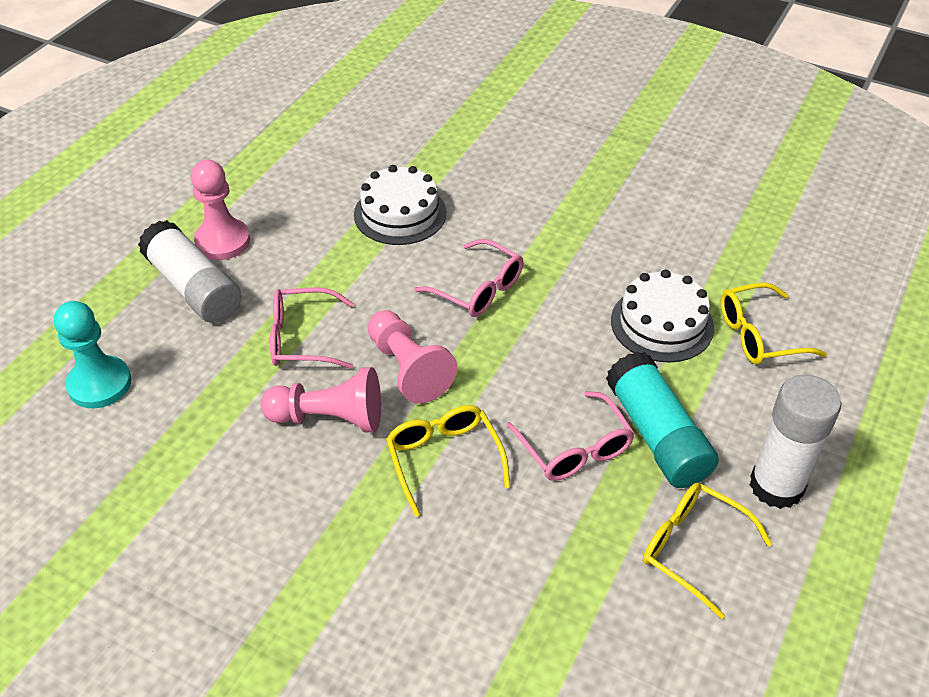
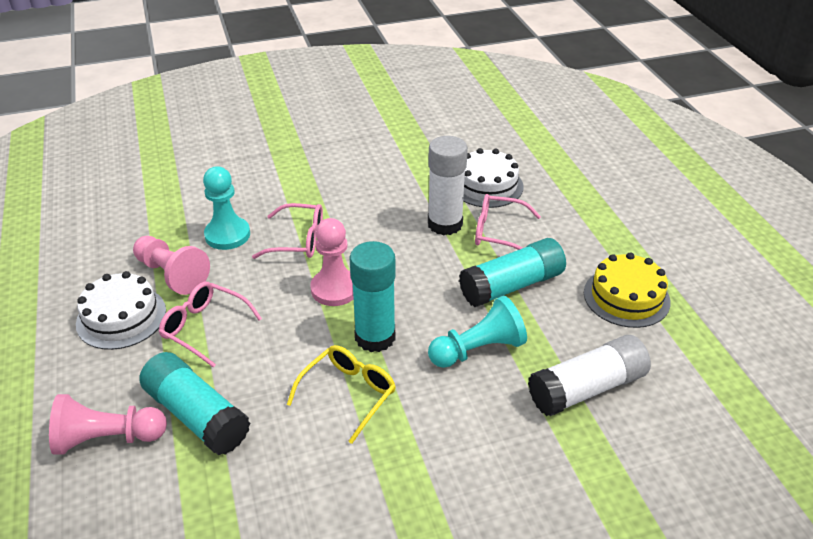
turquoise glue stick: 1 -> 3
turquoise pawn: 1 -> 2
yellow cake: 0 -> 1
yellow glasses: 3 -> 1

